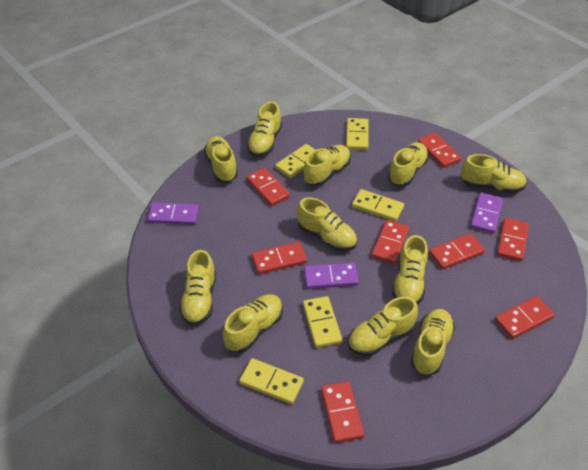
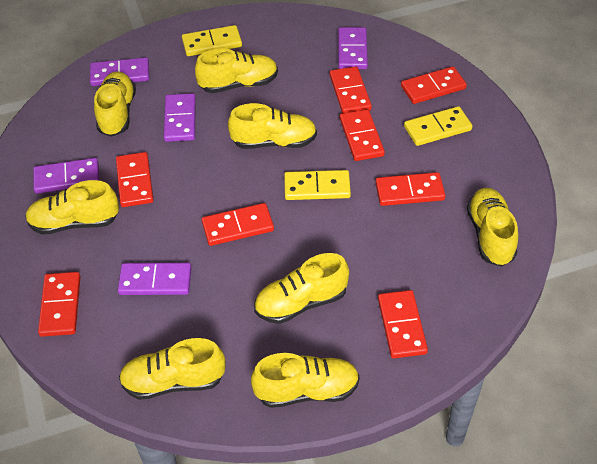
purple domino: 3 -> 5
yellow domino: 5 -> 3
yellow shoe: 11 -> 8

